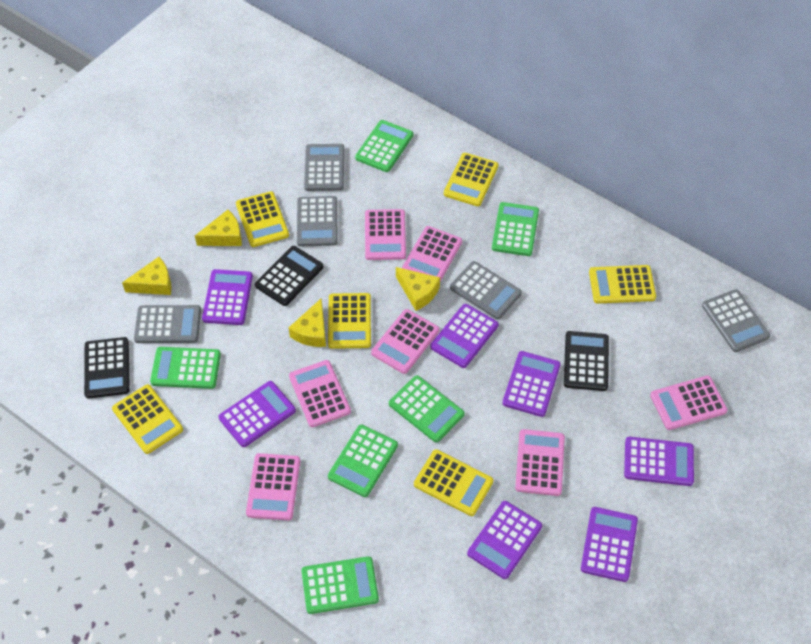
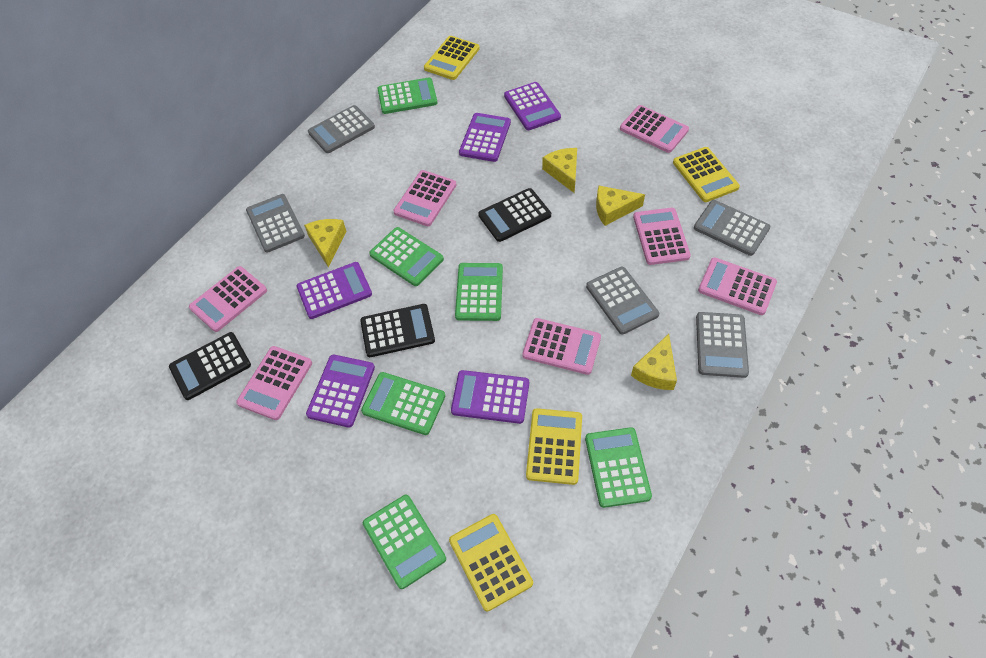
purple calculator: 7 -> 5
yellow calculator: 6 -> 4

